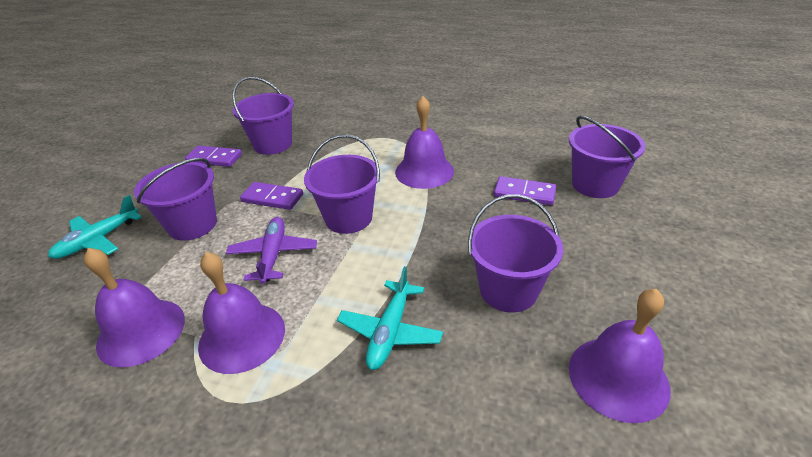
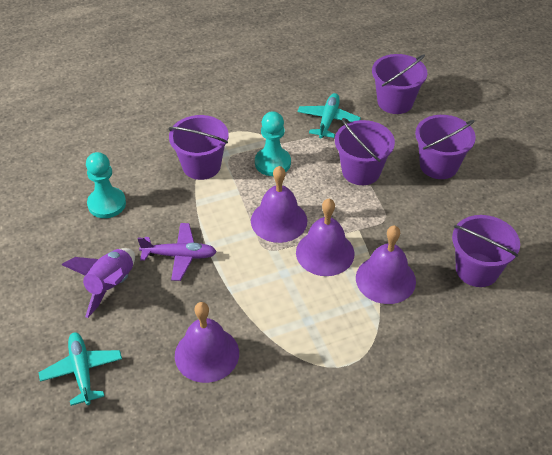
purple domino: 3 -> 0
purple rocket: 0 -> 1
turquoise pawn: 0 -> 2

